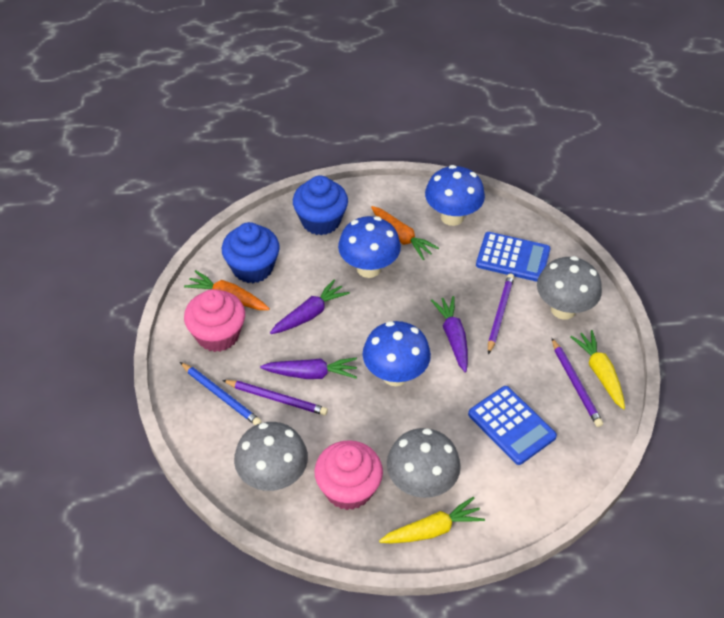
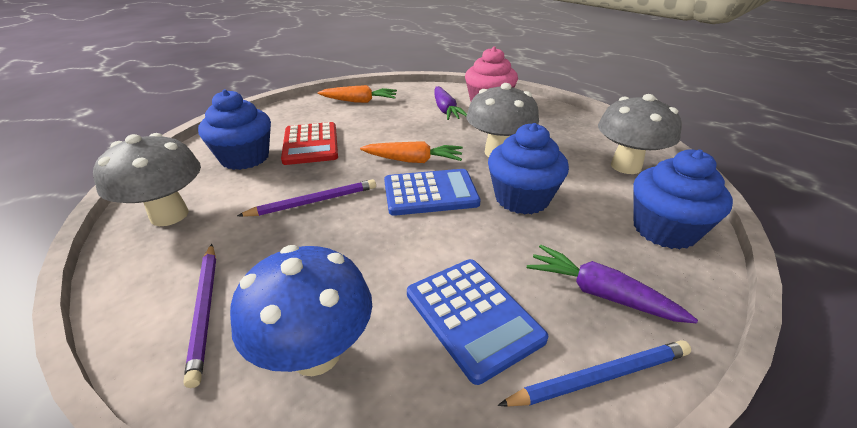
blue cupcake: 2 -> 3
blue mushroom: 3 -> 1
pink cupcake: 2 -> 1
purple carrot: 3 -> 2
purple pencil: 3 -> 2
red calculator: 0 -> 1
yellow carrot: 2 -> 0

